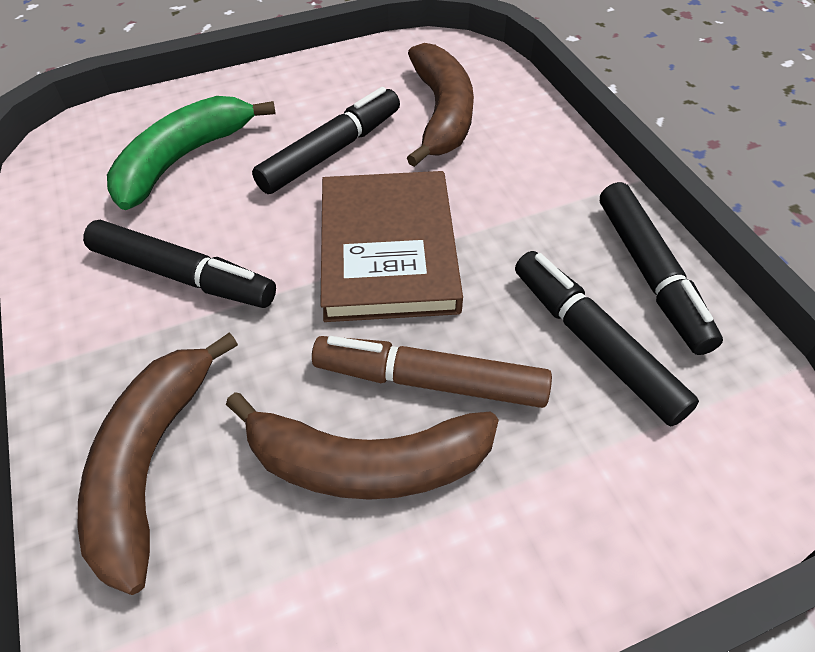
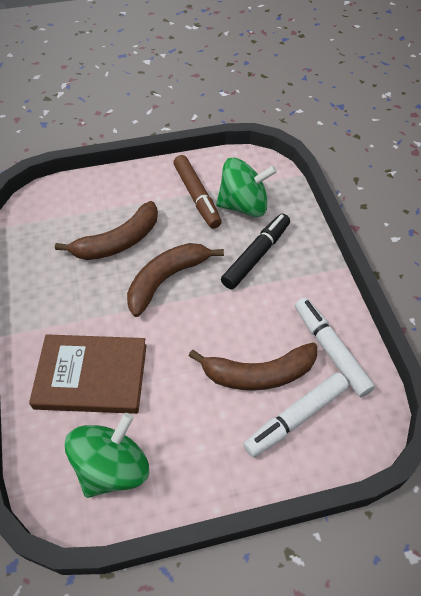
black marker: 4 -> 1
green banana: 1 -> 0
green spinning top: 0 -> 2
white marker: 0 -> 2

